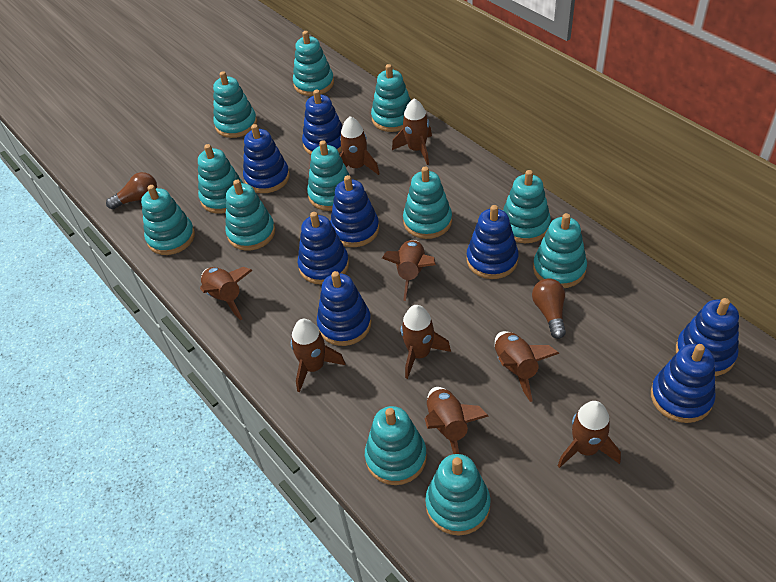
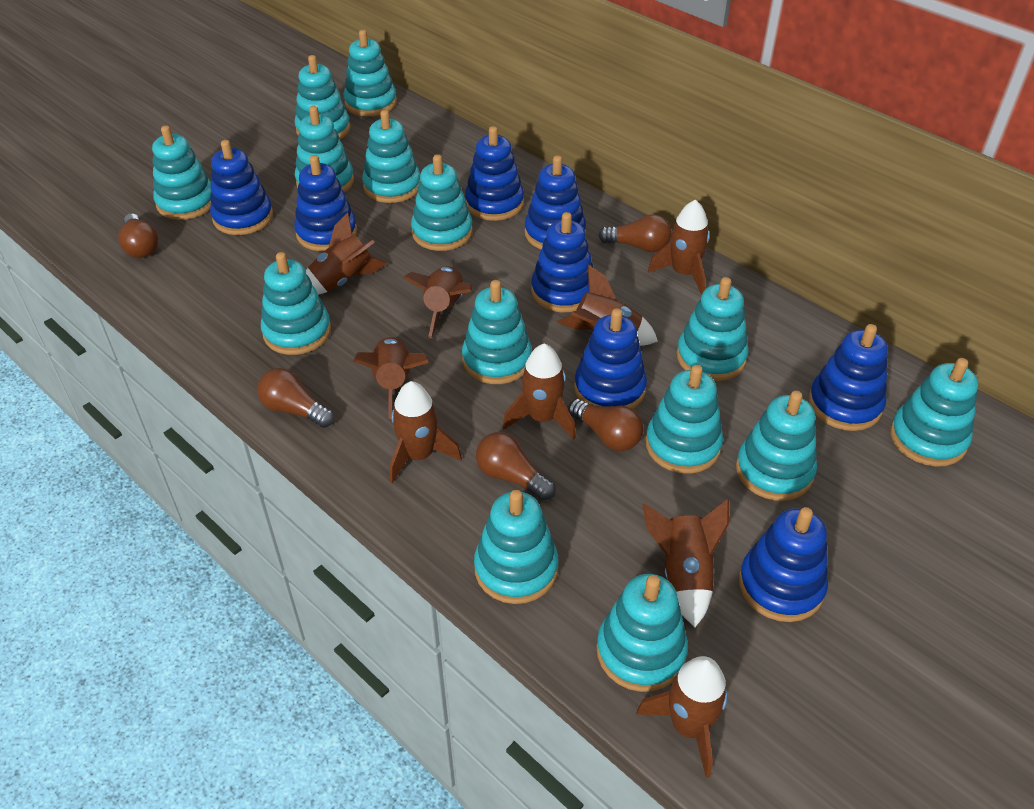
brown light bulb: 2 -> 5
turquoise stacking toy: 12 -> 14

